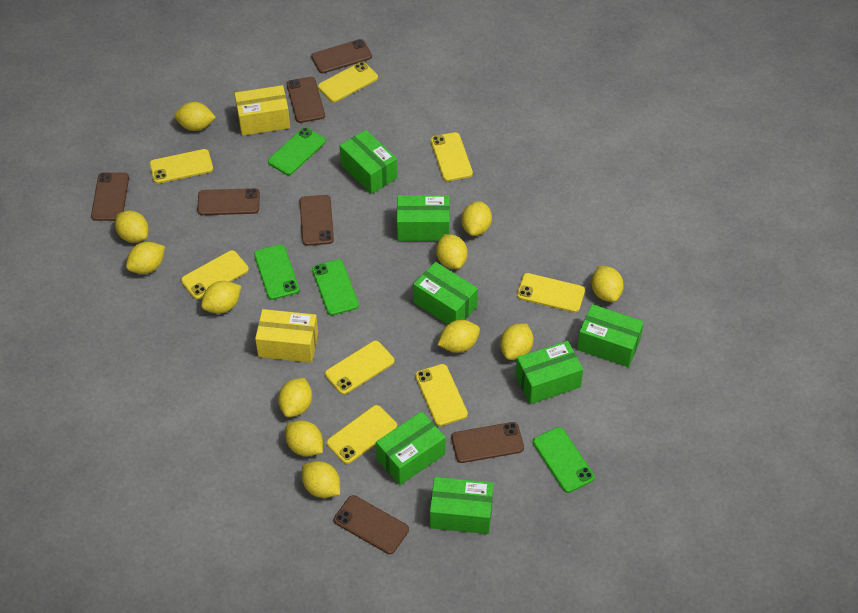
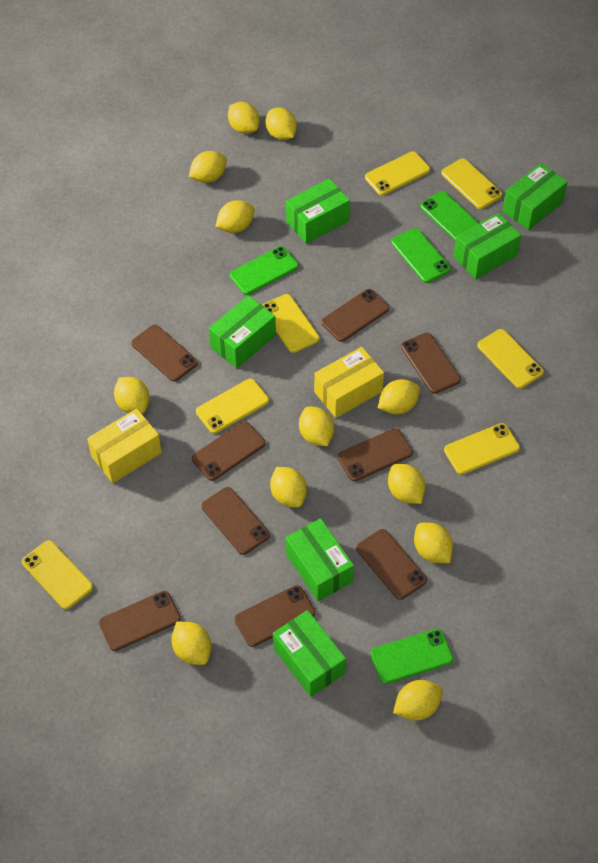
brown phone: 7 -> 9
green box: 7 -> 6
yellow phone: 8 -> 7

